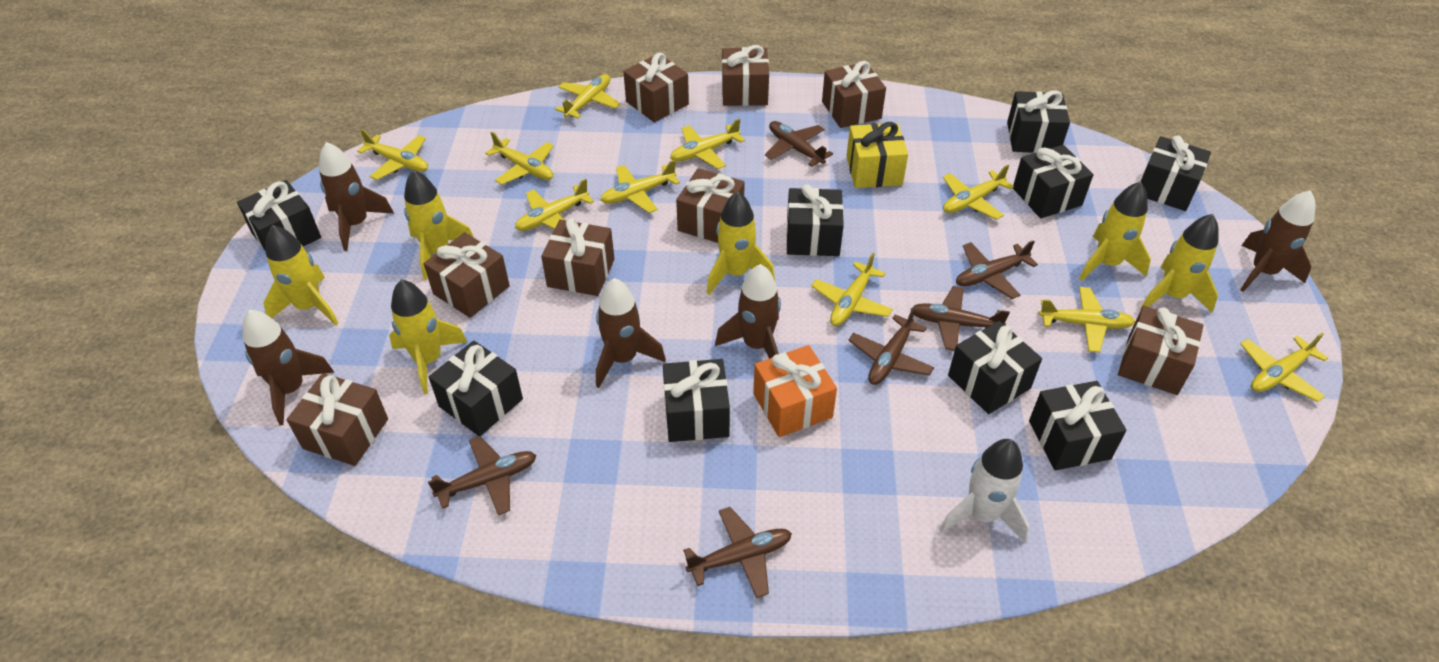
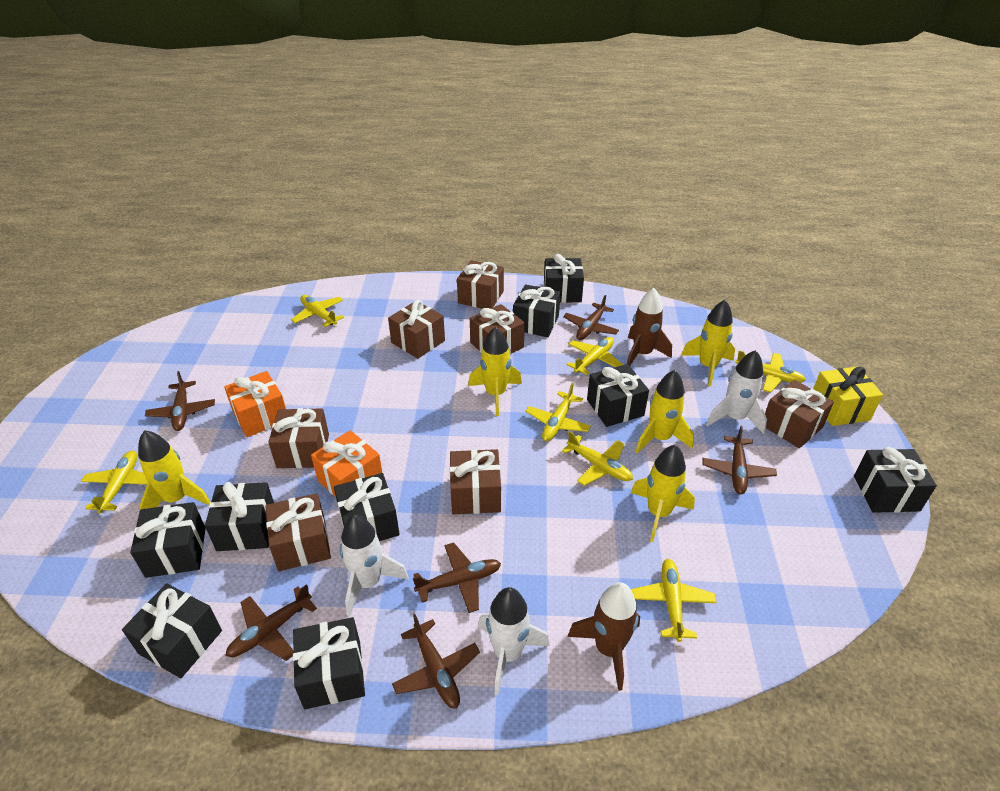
brown gift: 8 -> 7
brown rocket: 5 -> 2
orange gift: 1 -> 2
white rocket: 1 -> 3
yellow plane: 10 -> 7
yellow rocket: 6 -> 5

